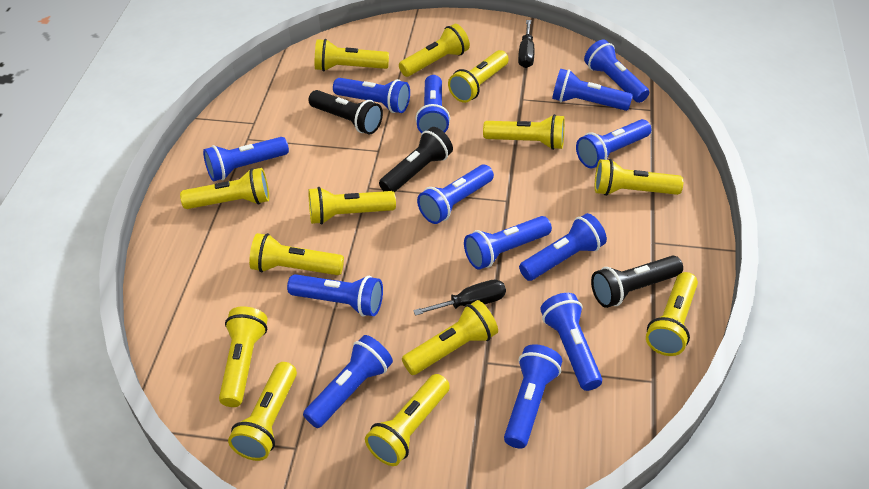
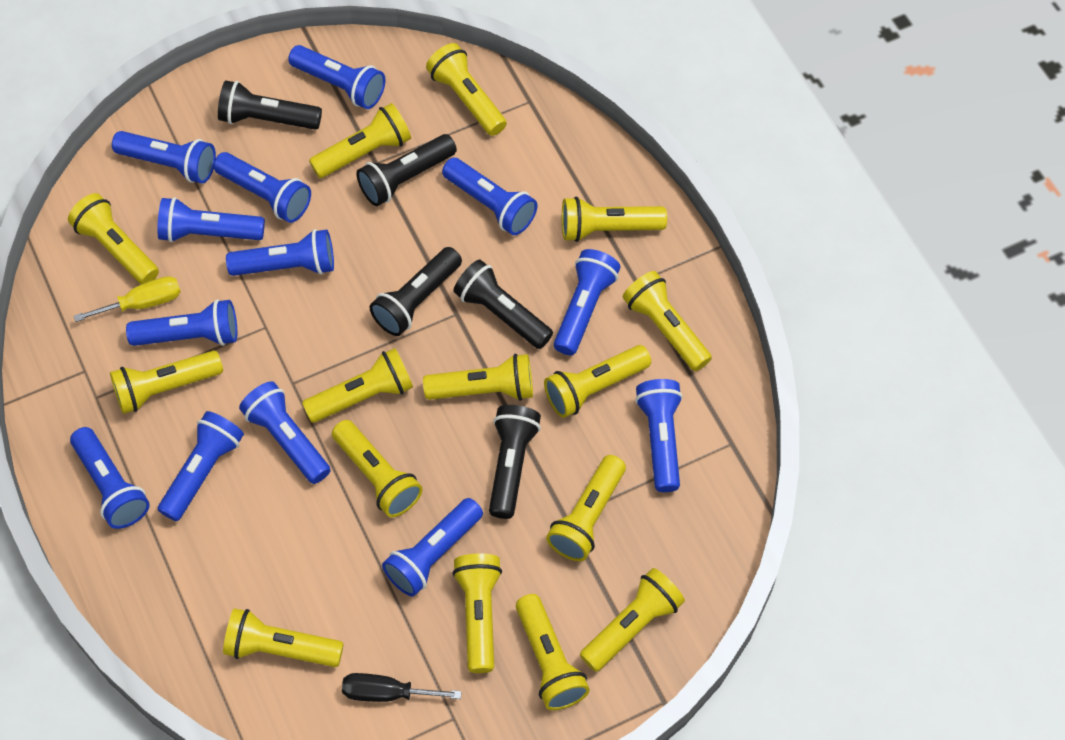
black flashlight: 3 -> 5
black screwdriver: 2 -> 1
yellow flashlight: 13 -> 15
yellow screwdriver: 0 -> 1

